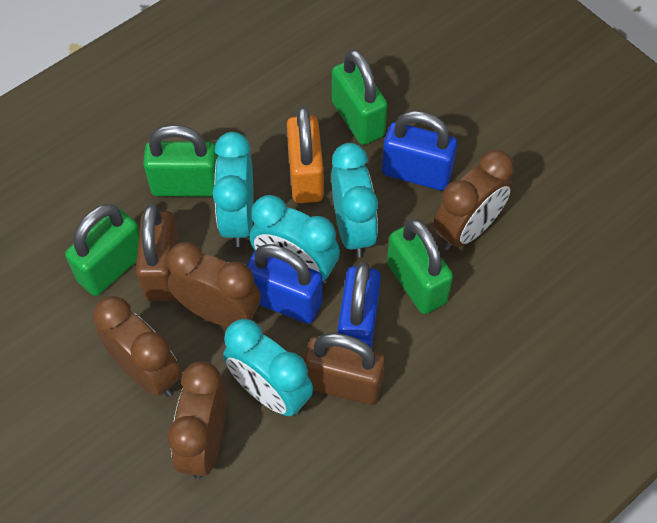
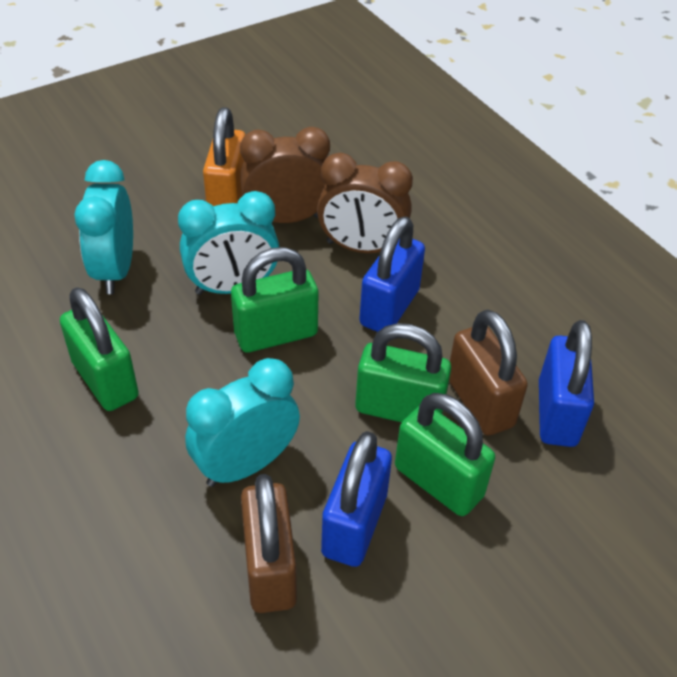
brown clock: 4 -> 2
turquoise clock: 4 -> 3

